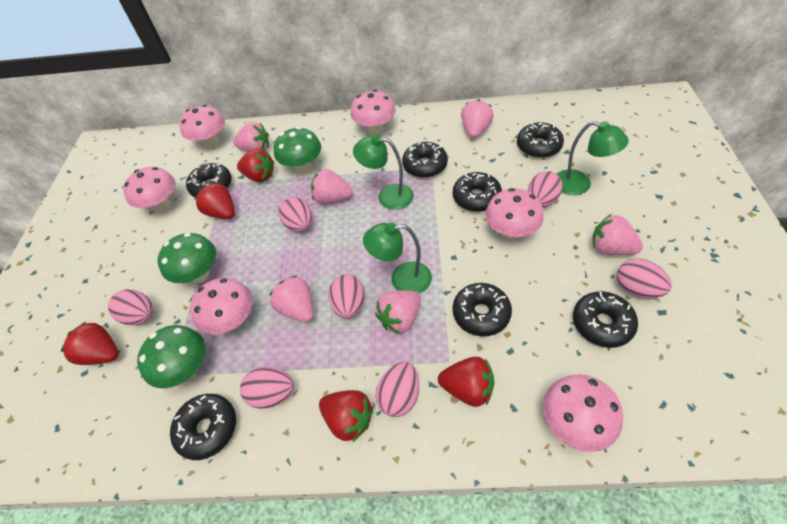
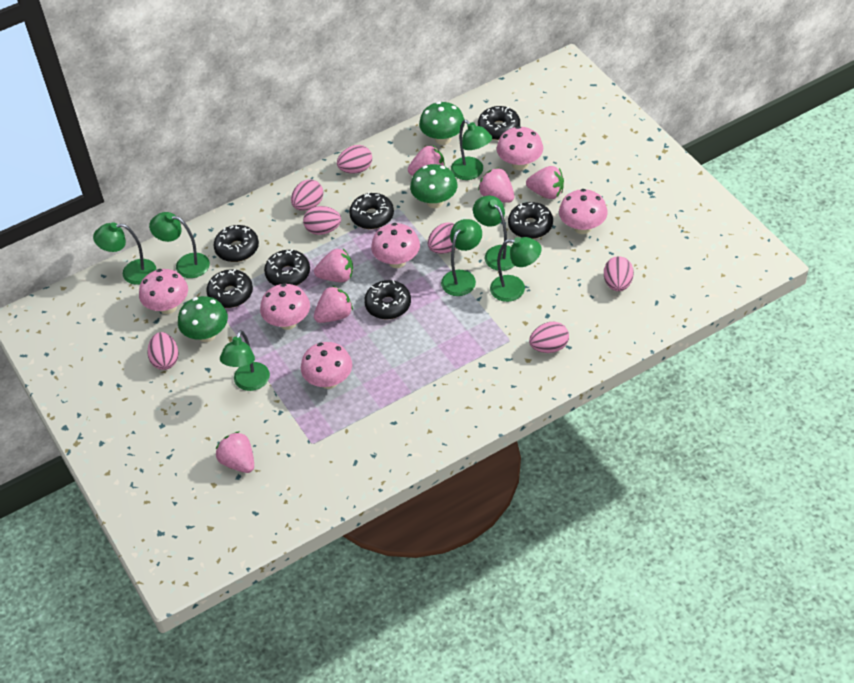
green lamp: 3 -> 7
red strawberry: 5 -> 0

